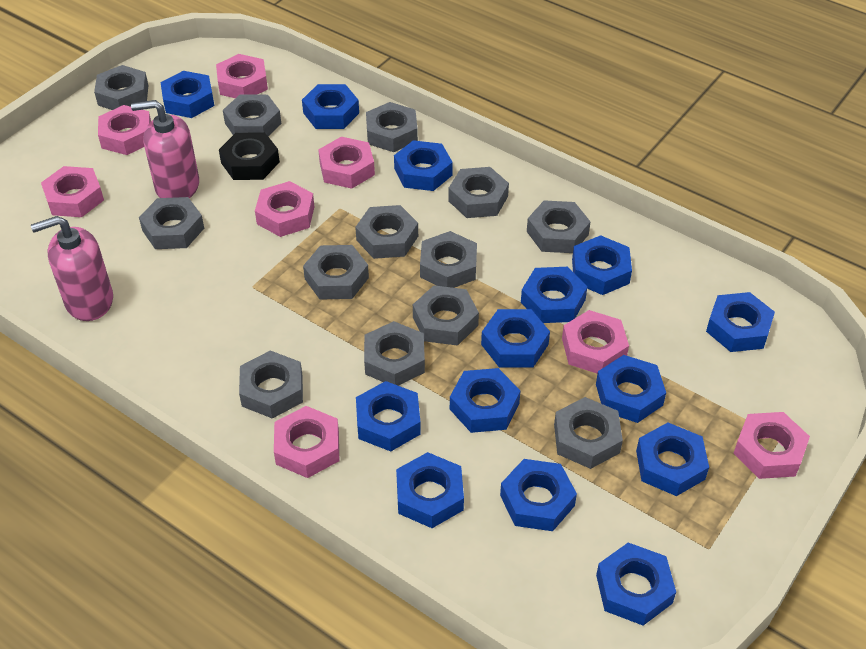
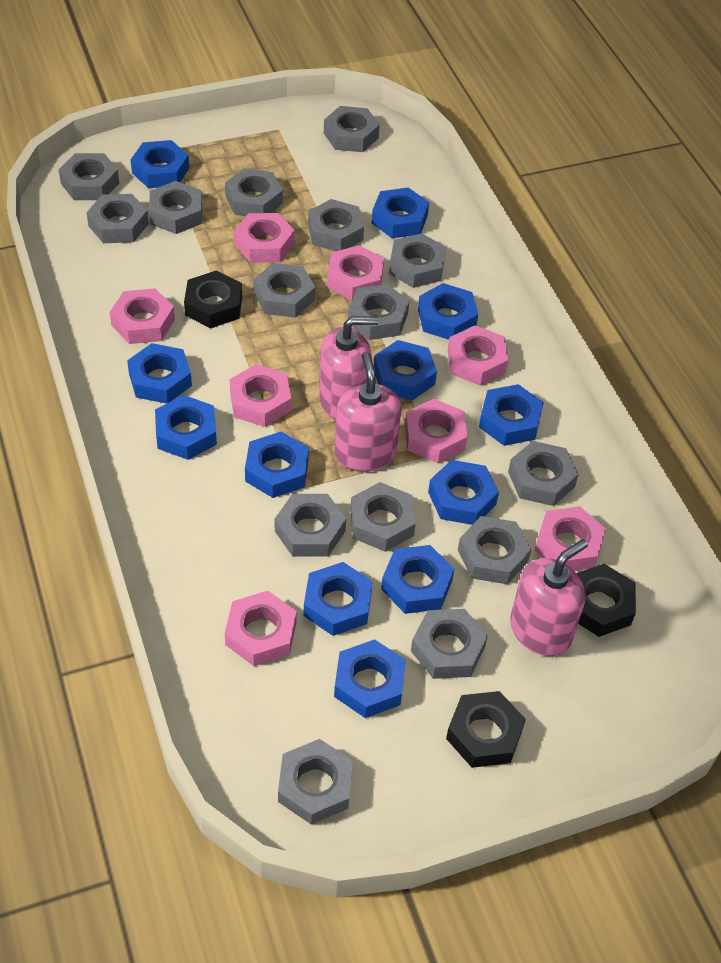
black nut: 1 -> 3
blue nut: 14 -> 12
grey nut: 13 -> 15
pink soap dispenser: 2 -> 3

